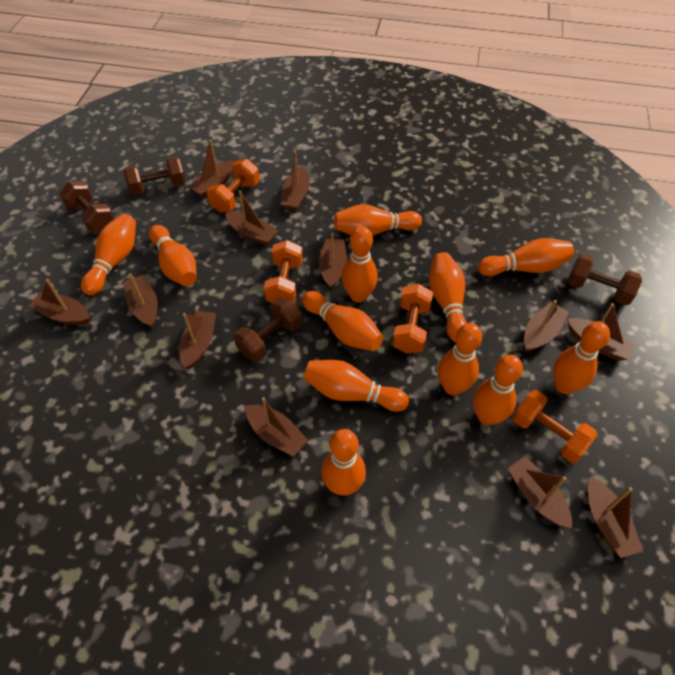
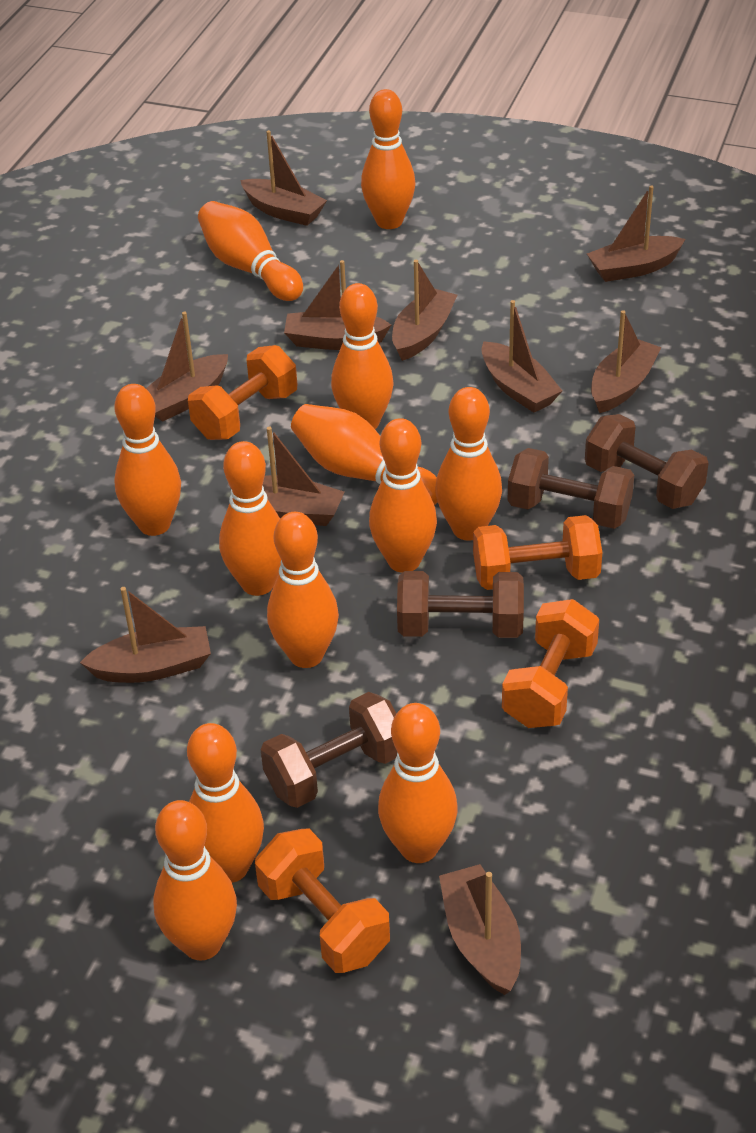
brown boat: 12 -> 10

